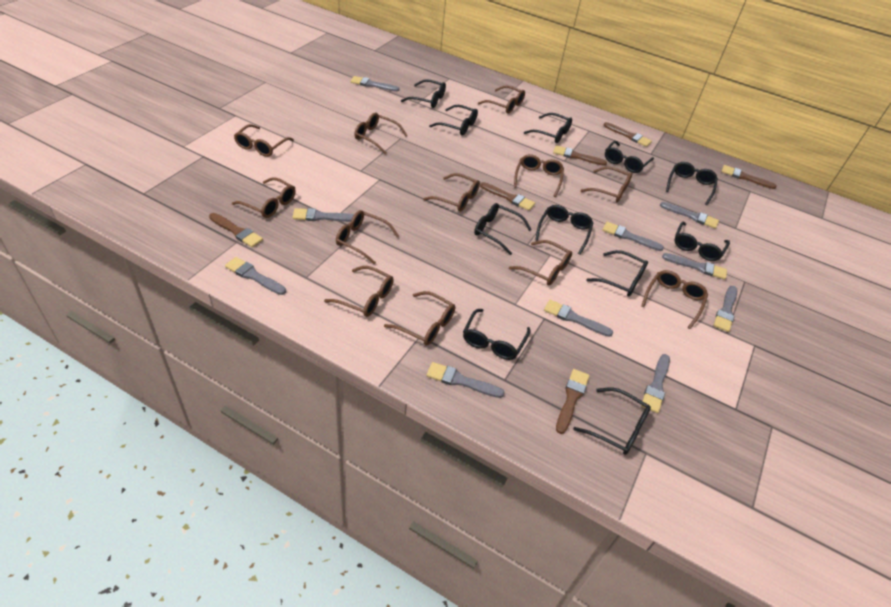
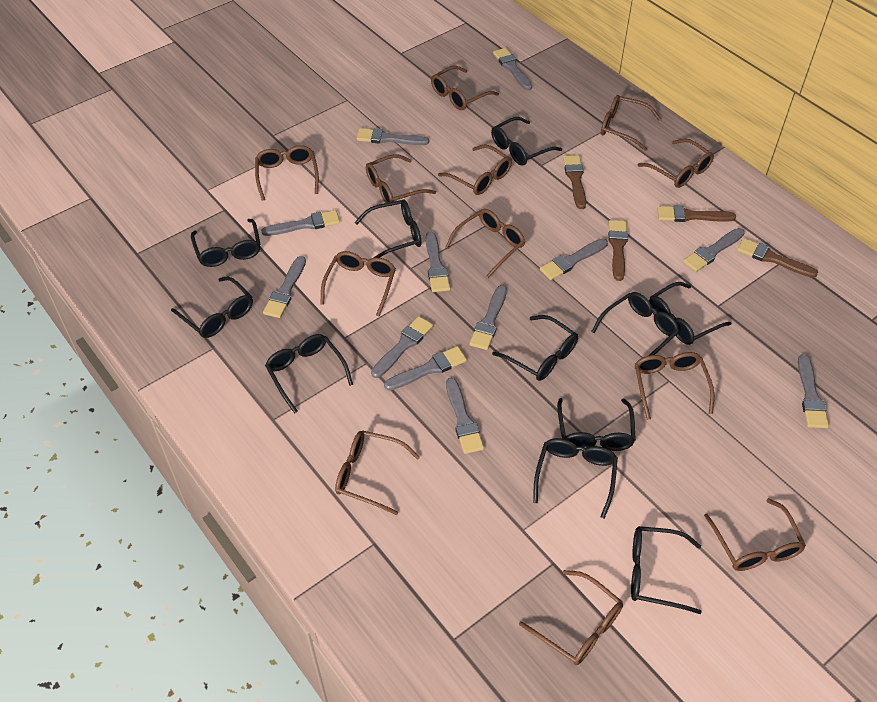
brown brush: 6 -> 4
grey brush: 10 -> 12

